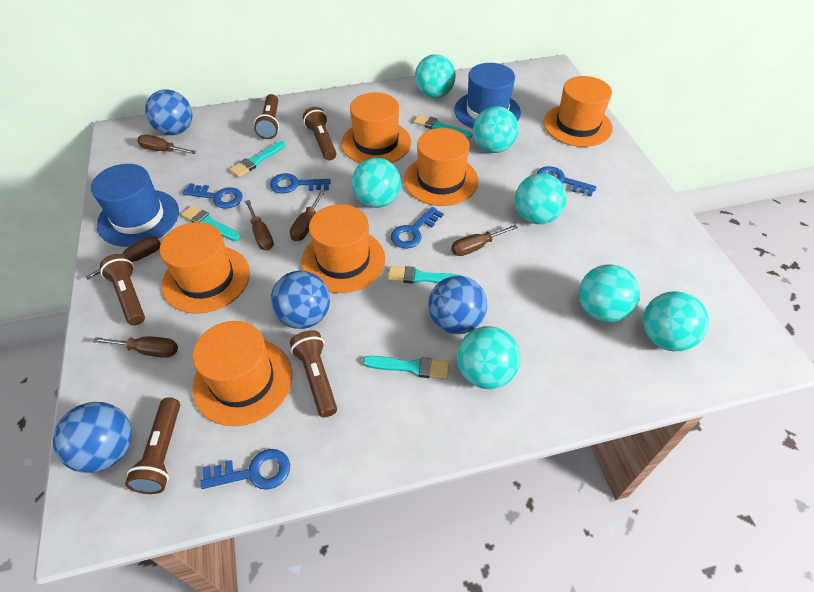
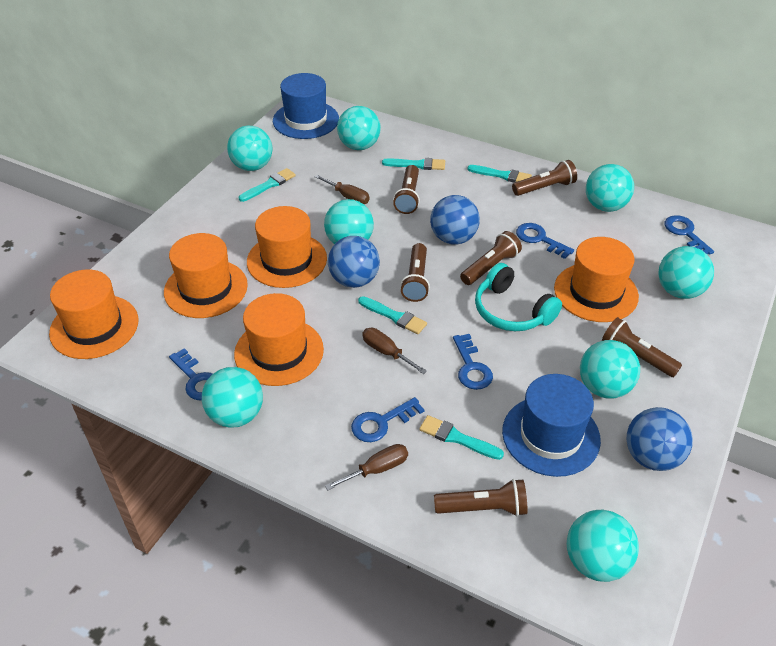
blue ball: 4 -> 3
brown flashlight: 5 -> 6
brown screwdriver: 6 -> 3
orange hat: 6 -> 5
turquoise ball: 7 -> 8
turquoise headphones: 0 -> 1

